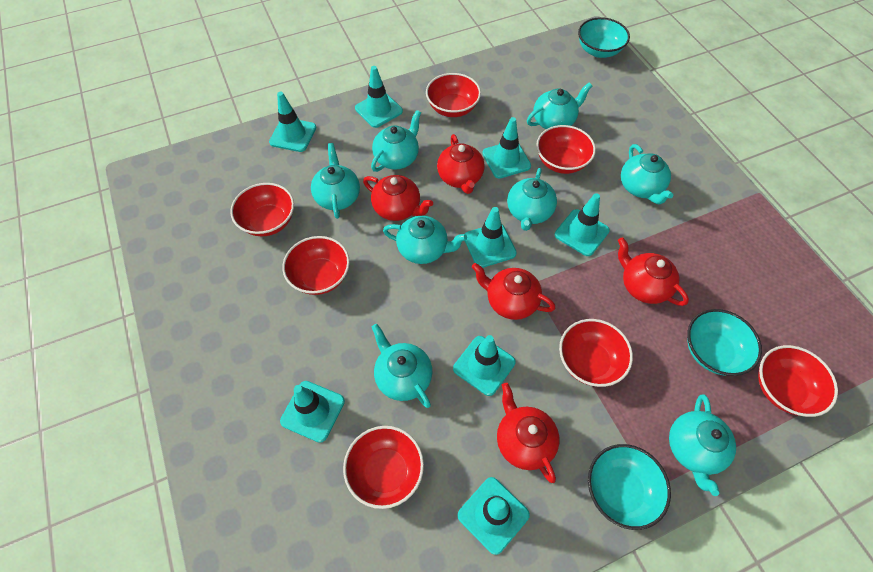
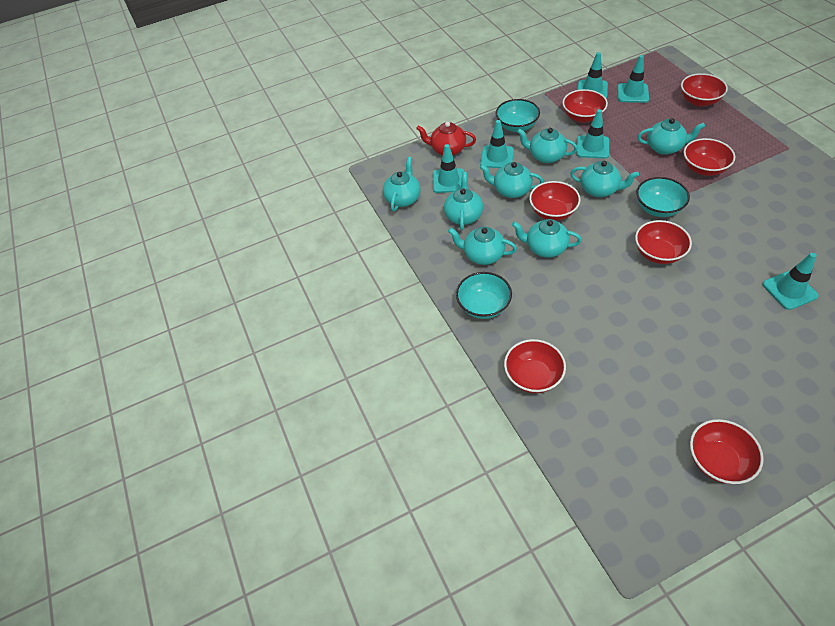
red teapot: 5 -> 1
turquoise traffic cone: 8 -> 6

